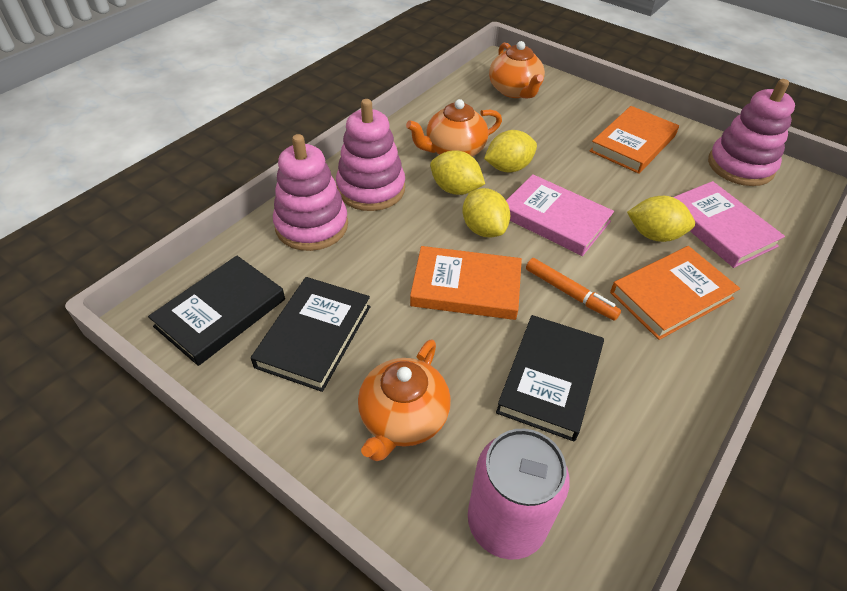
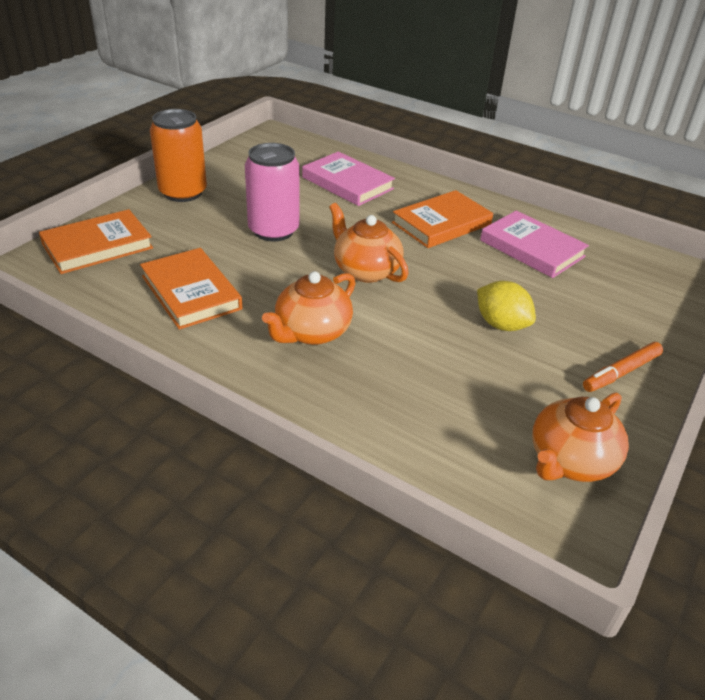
black book: 3 -> 0
orange can: 0 -> 1
pink stacking toy: 3 -> 0
yellow lemon: 4 -> 1

